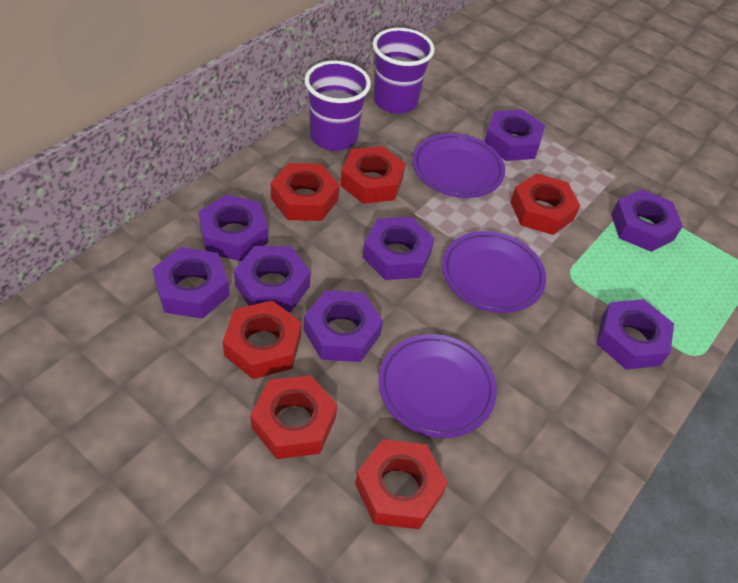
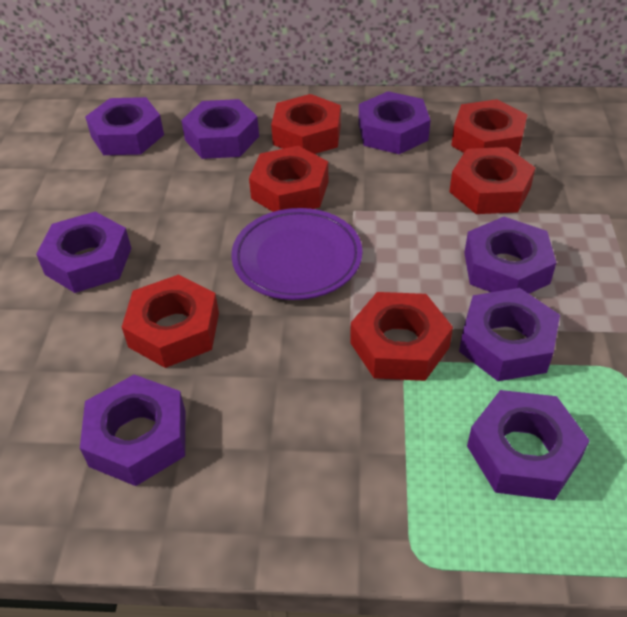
purple cup: 2 -> 0
purple plate: 3 -> 1

